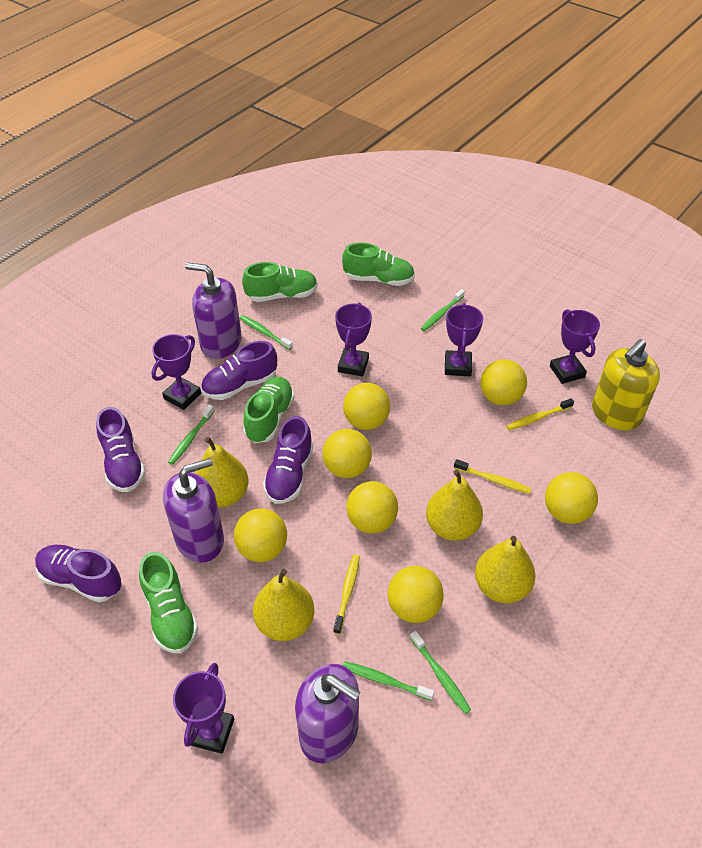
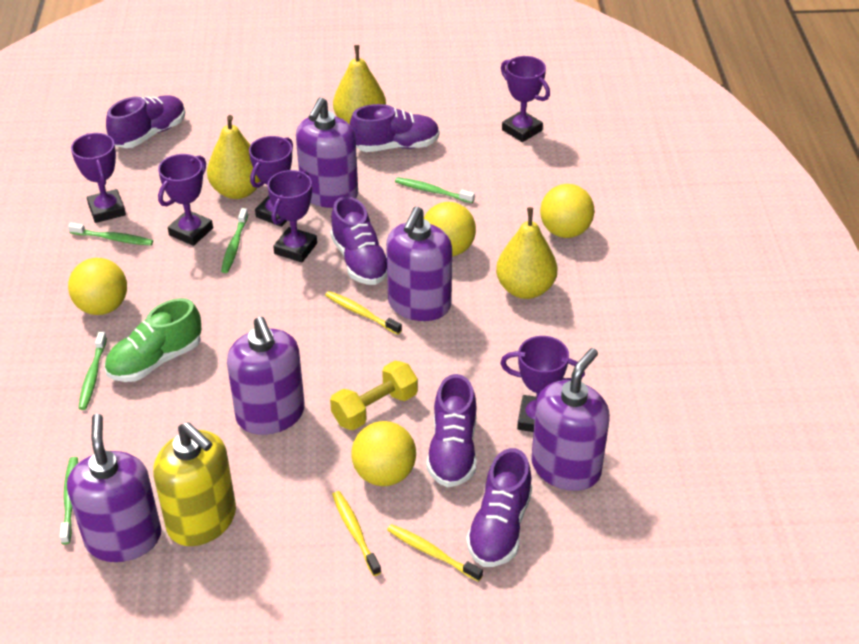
green shoe: 4 -> 1
purple shoe: 4 -> 5
purple soap dispenser: 3 -> 5
purple trophy: 5 -> 6
yellow ball: 7 -> 4
yellow dumbbell: 0 -> 1
yellow pear: 4 -> 3

